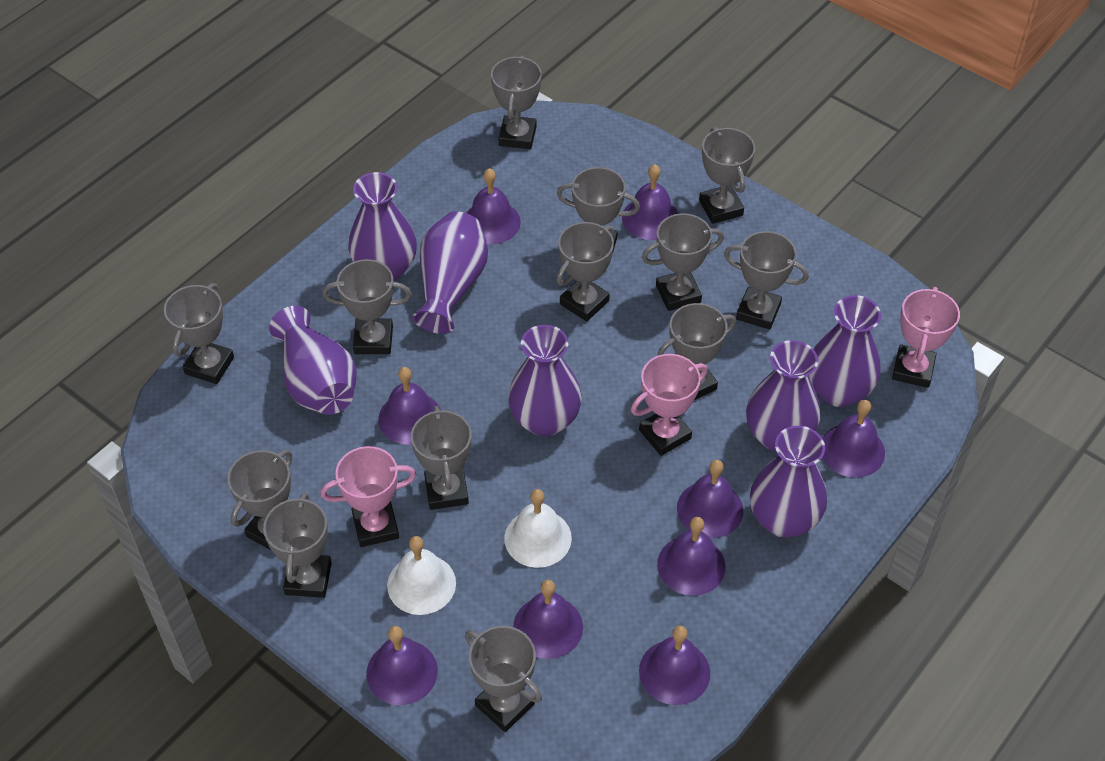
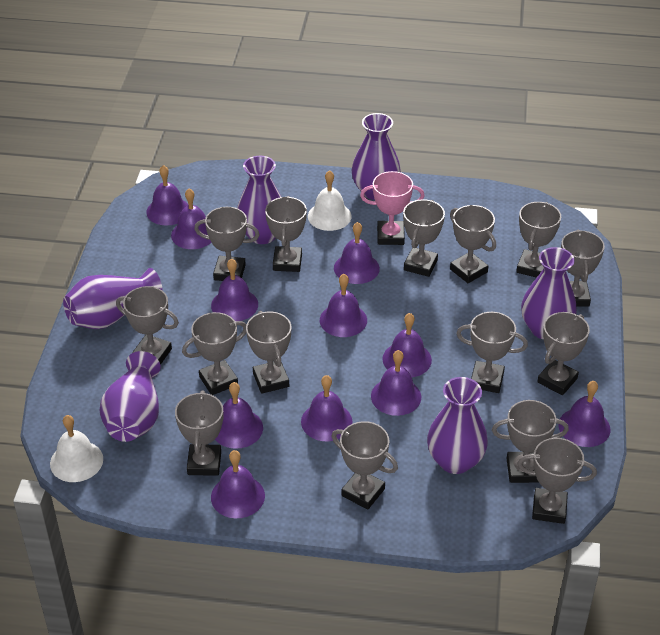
grey trophy: 13 -> 15
pink trophy: 3 -> 1
purple bell: 9 -> 11
purple vase: 7 -> 6

